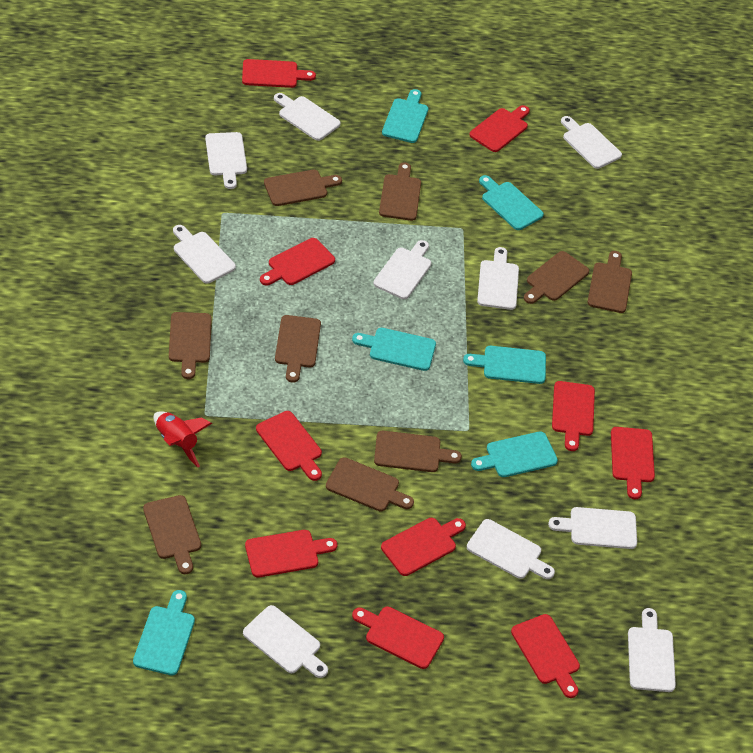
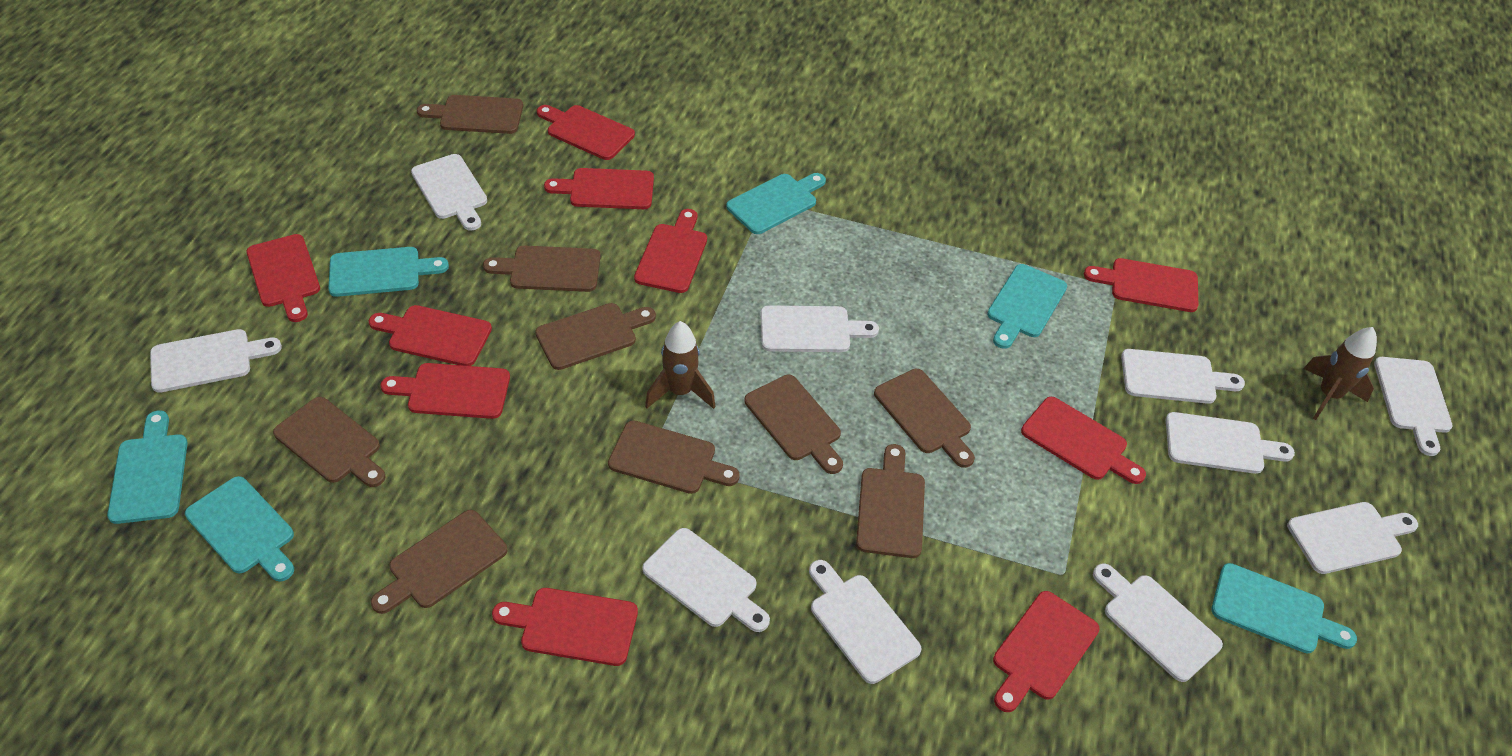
brown rocket: 0 -> 2
red rocket: 1 -> 0

